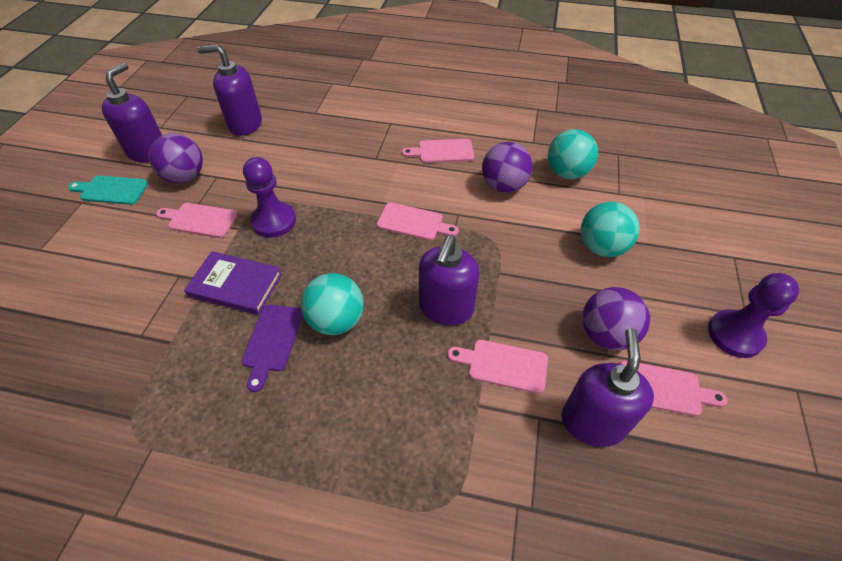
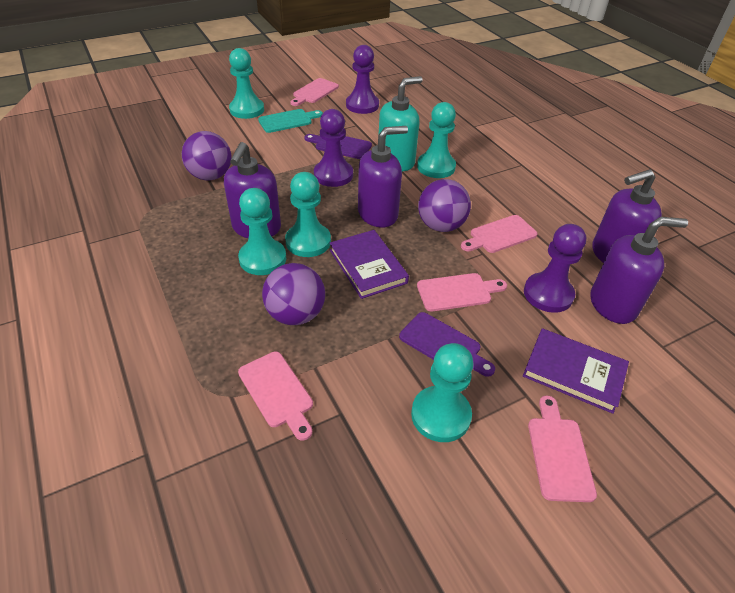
purple book: 1 -> 2
purple cutting board: 1 -> 2
purple pawn: 2 -> 3
turquoise ball: 3 -> 0
turquoise pawn: 0 -> 5
turquoise soap dispenser: 0 -> 1

